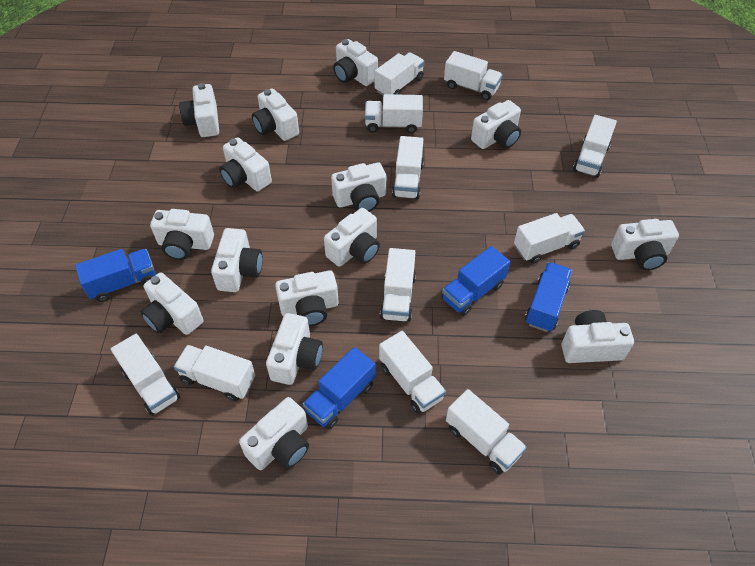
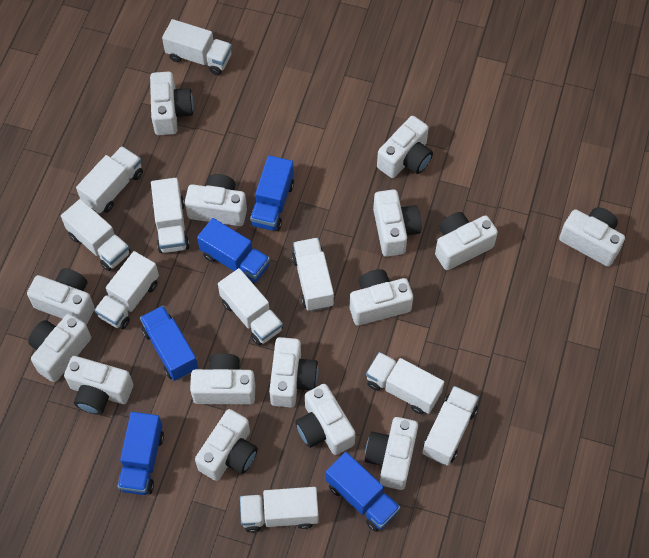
blue truck: 4 -> 5
white truck: 11 -> 10

